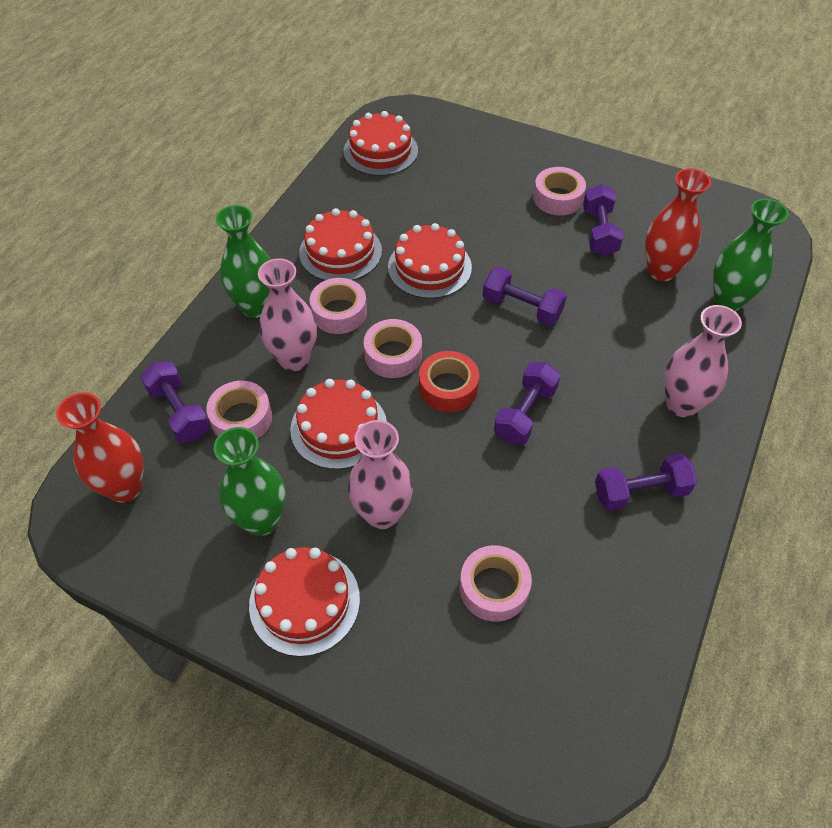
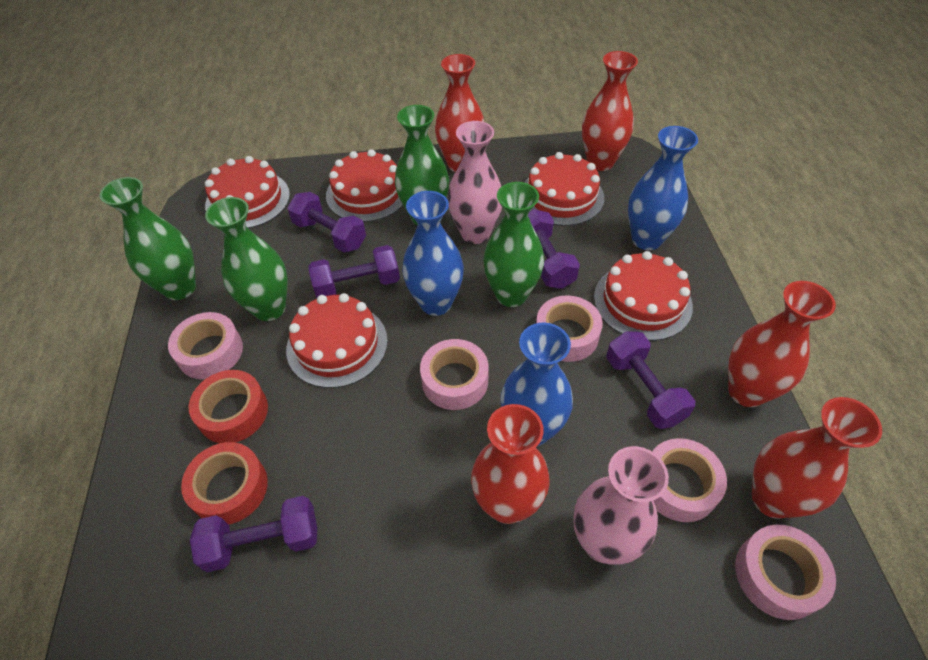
blue vase: 0 -> 3
green vase: 3 -> 4
pink vase: 3 -> 2
red tape: 1 -> 2
red vase: 2 -> 5

